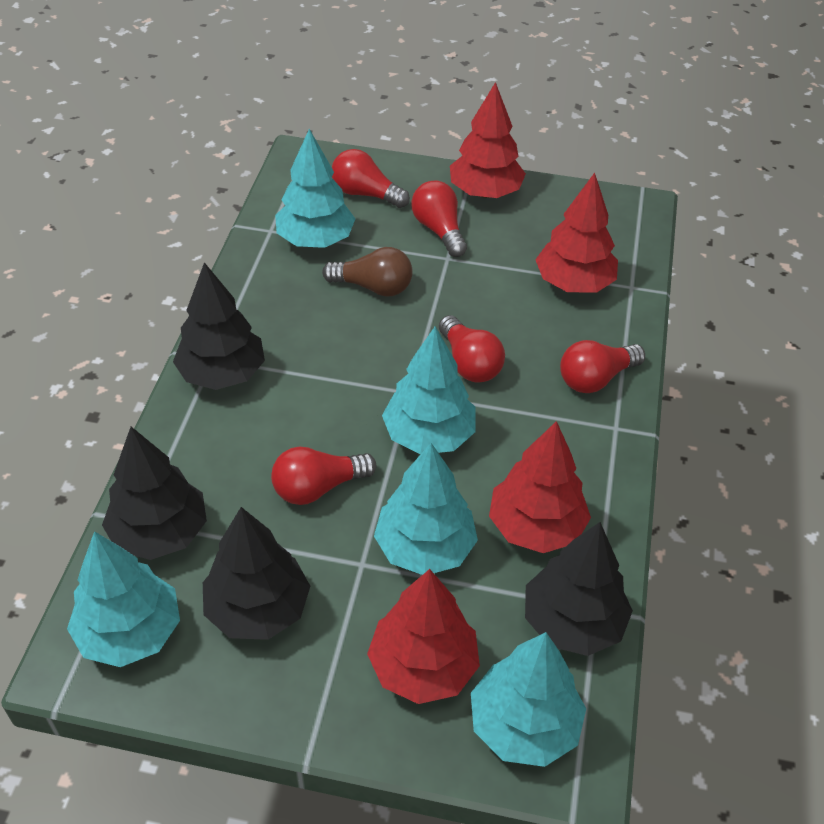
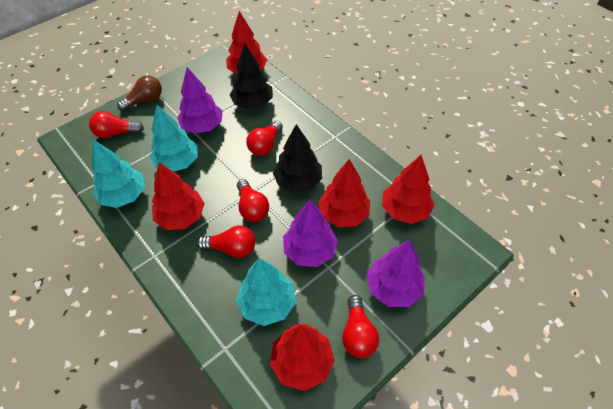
black tree: 4 -> 2
purple tree: 0 -> 3
red tree: 4 -> 5
turquoise tree: 5 -> 3

